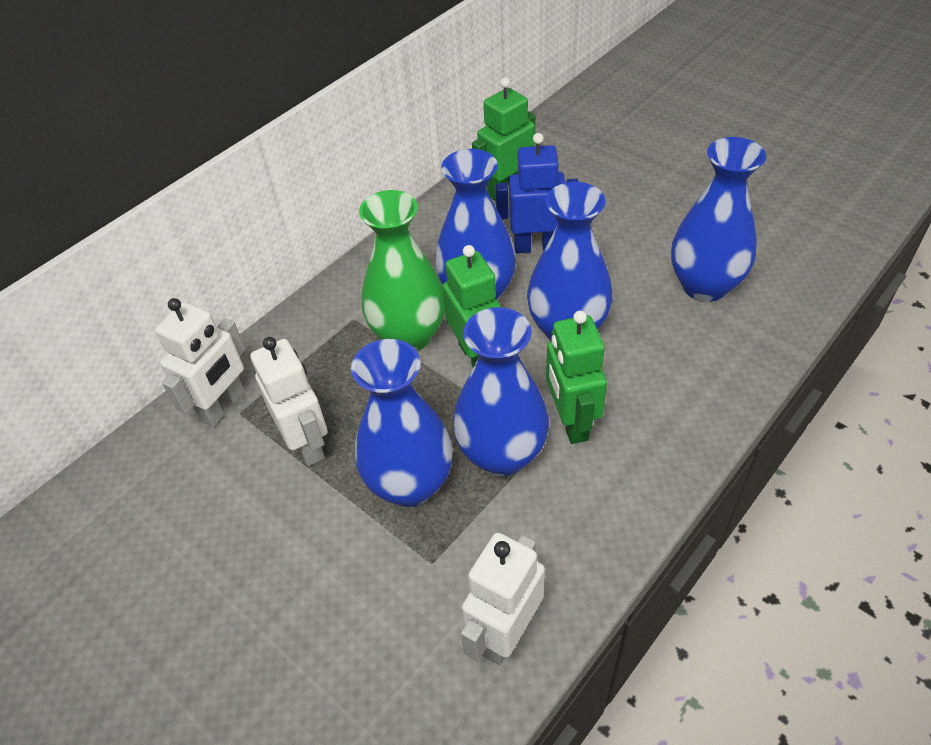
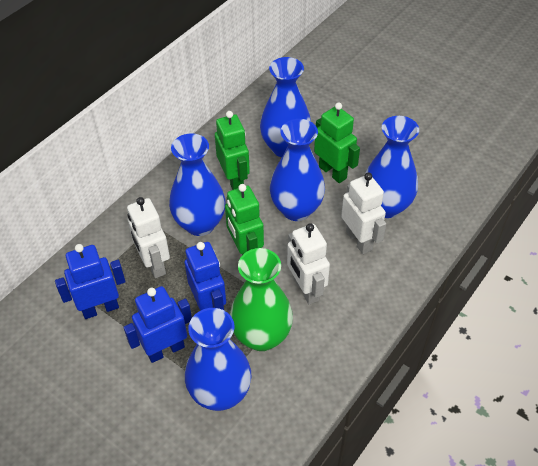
blue robot: 1 -> 3

